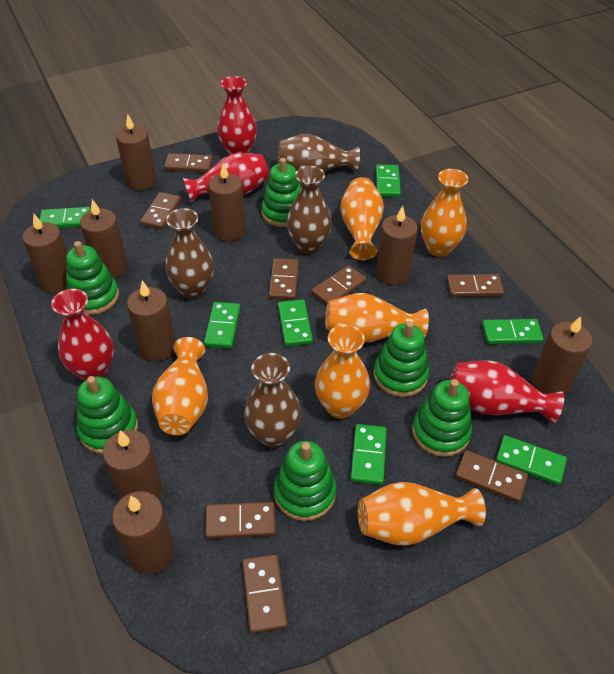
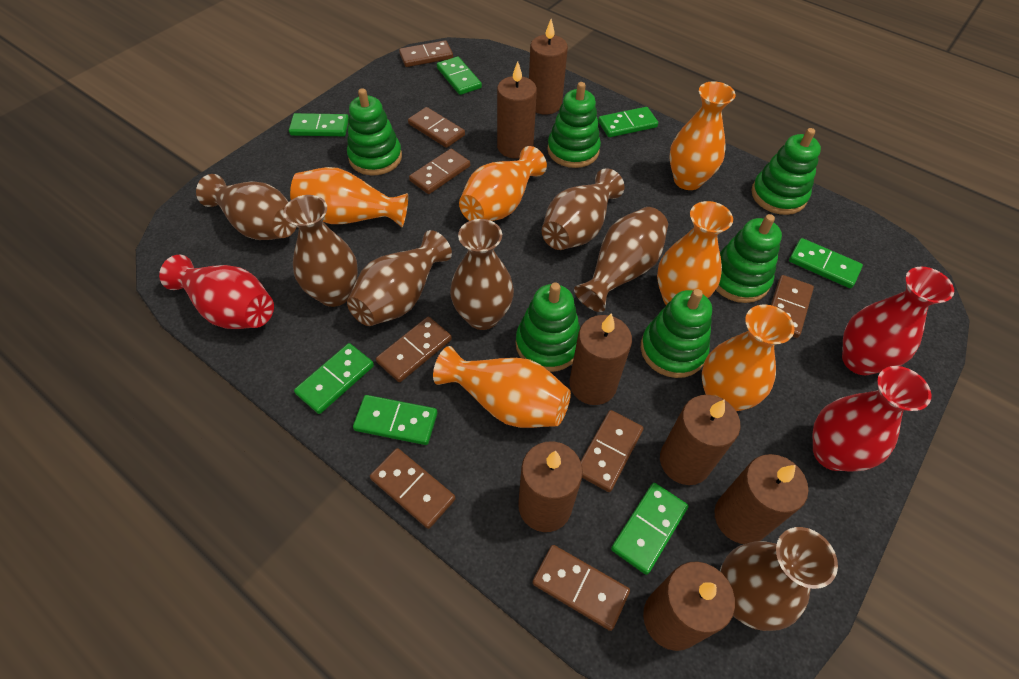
brown candle: 9 -> 7
brown vase: 4 -> 7
red vase: 4 -> 3

